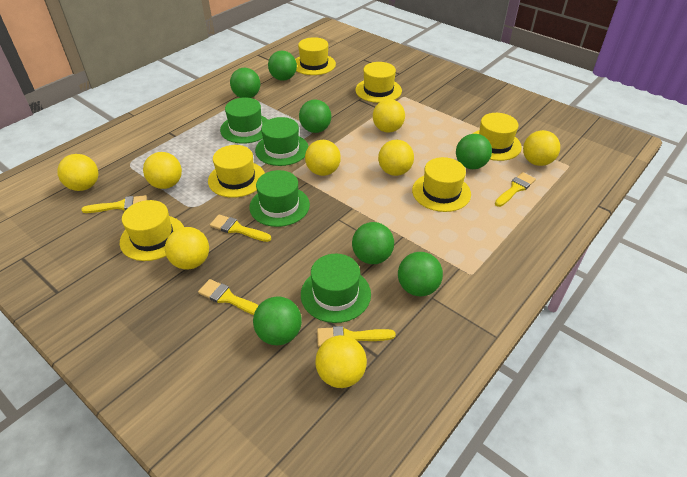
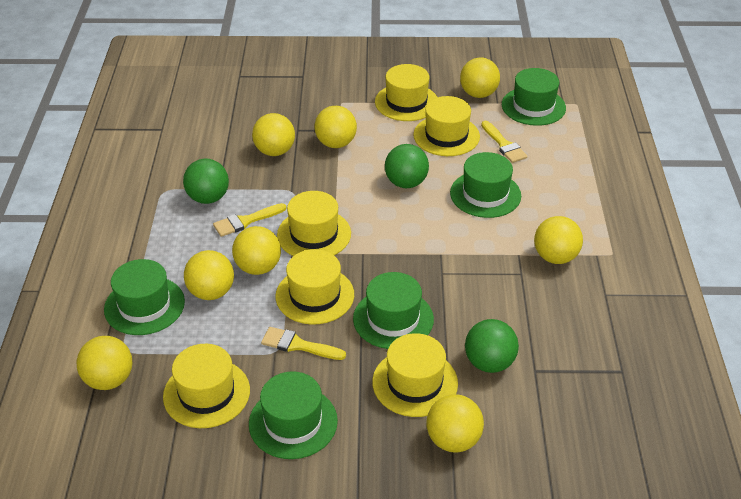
green ball: 7 -> 3
green hat: 4 -> 5
yellow brush: 5 -> 3

